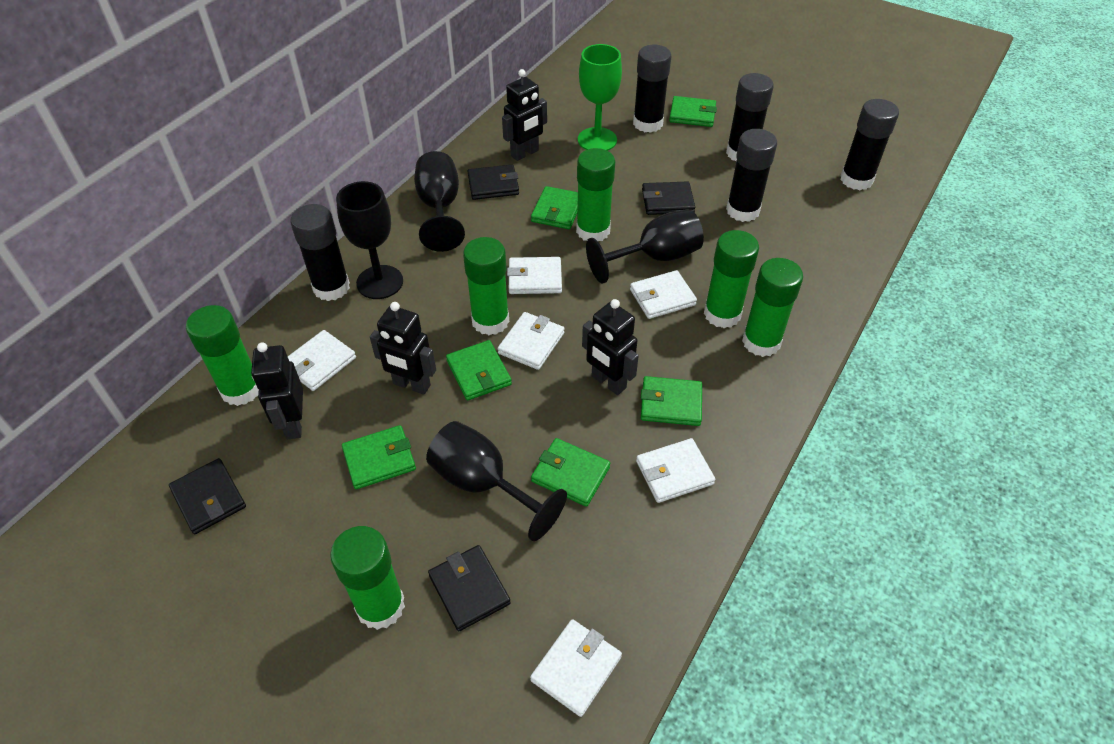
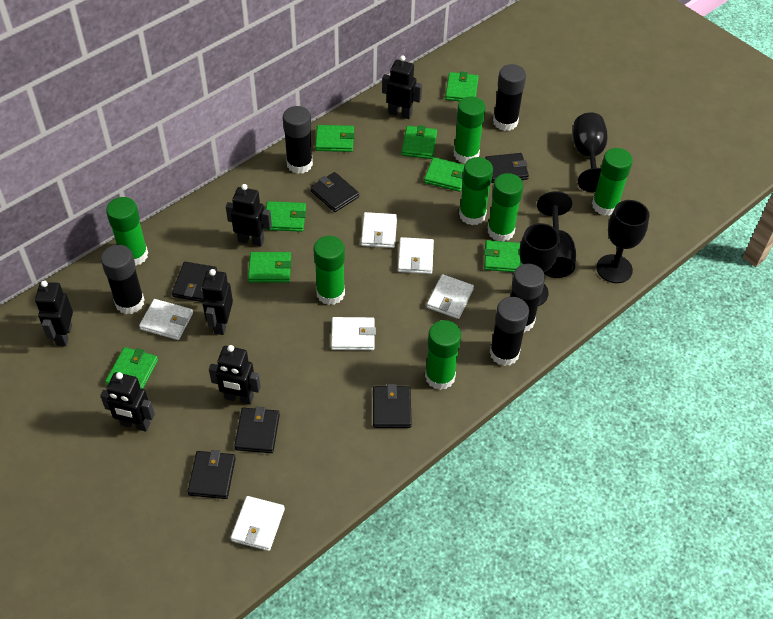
black robot: 4 -> 6
black wallet: 4 -> 6
green glue stick: 6 -> 7
green goblet: 1 -> 0
green wallet: 6 -> 8

